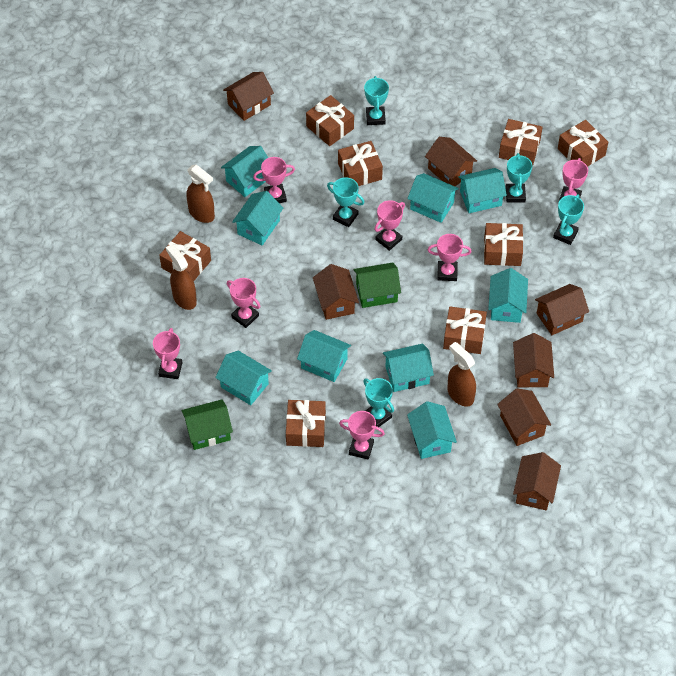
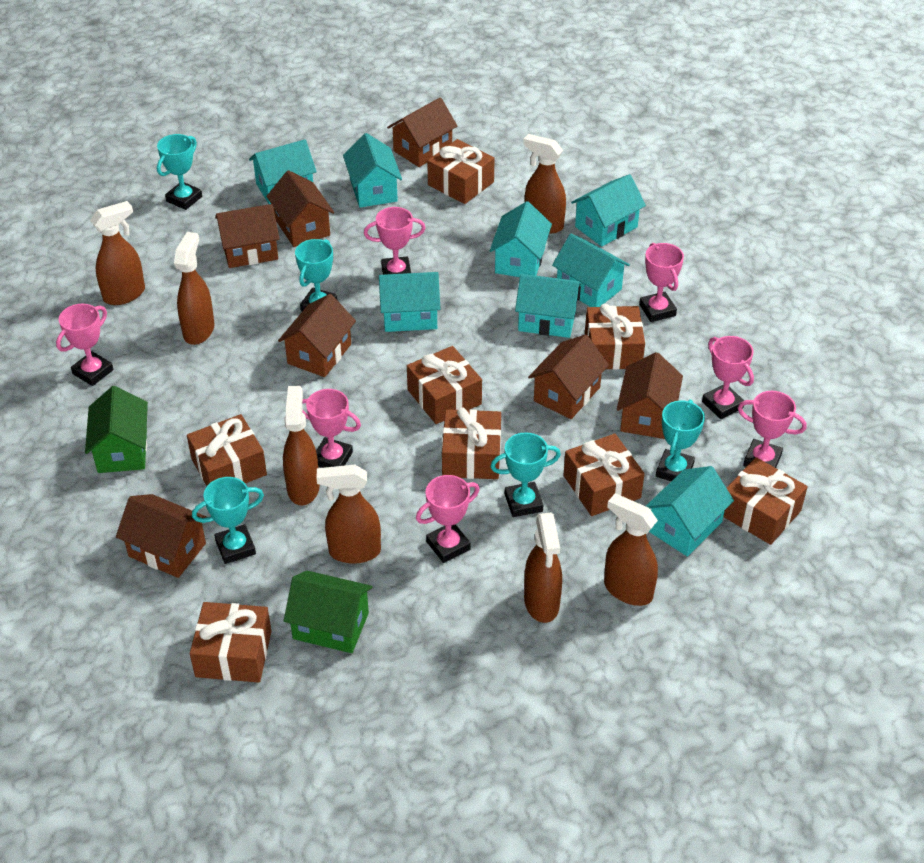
brown spray bottle: 3 -> 7
turquoise house: 9 -> 8

